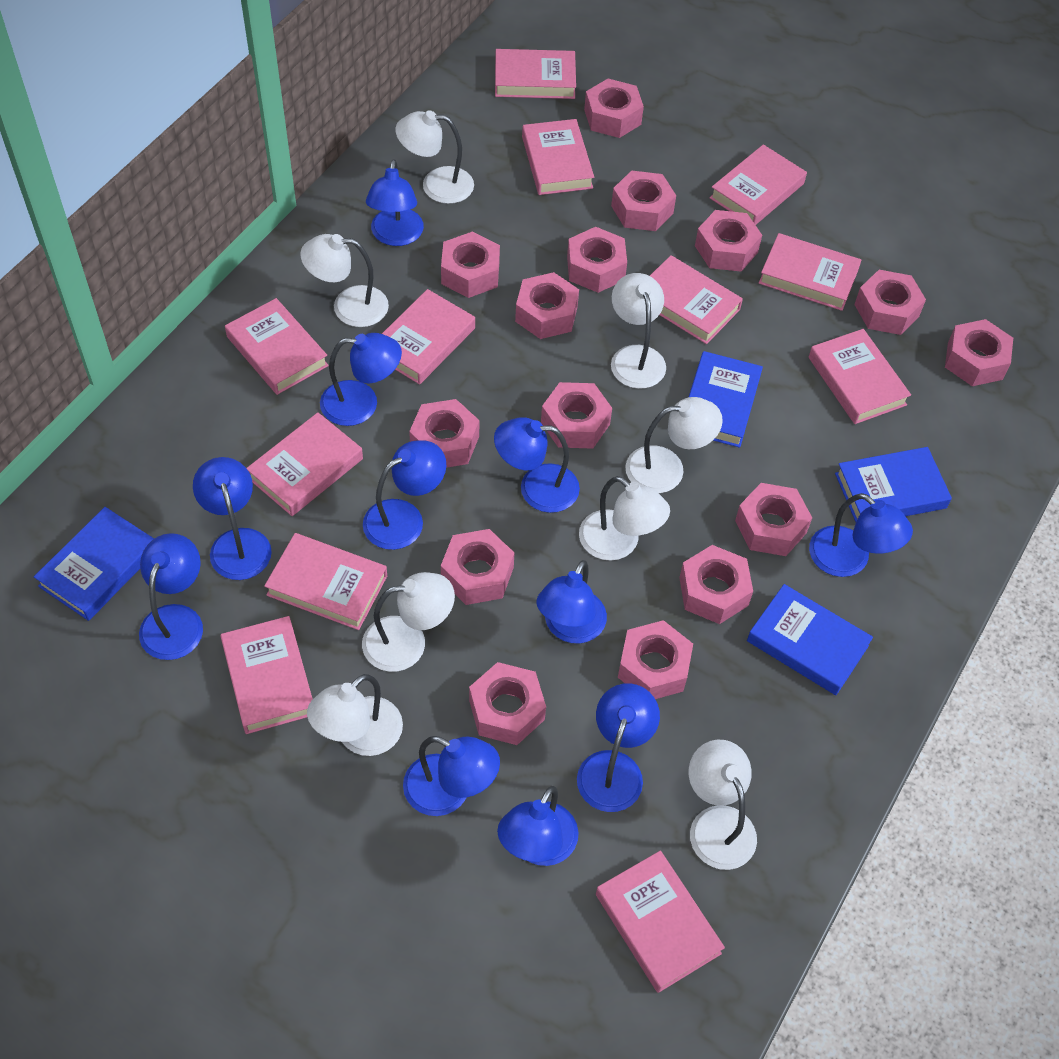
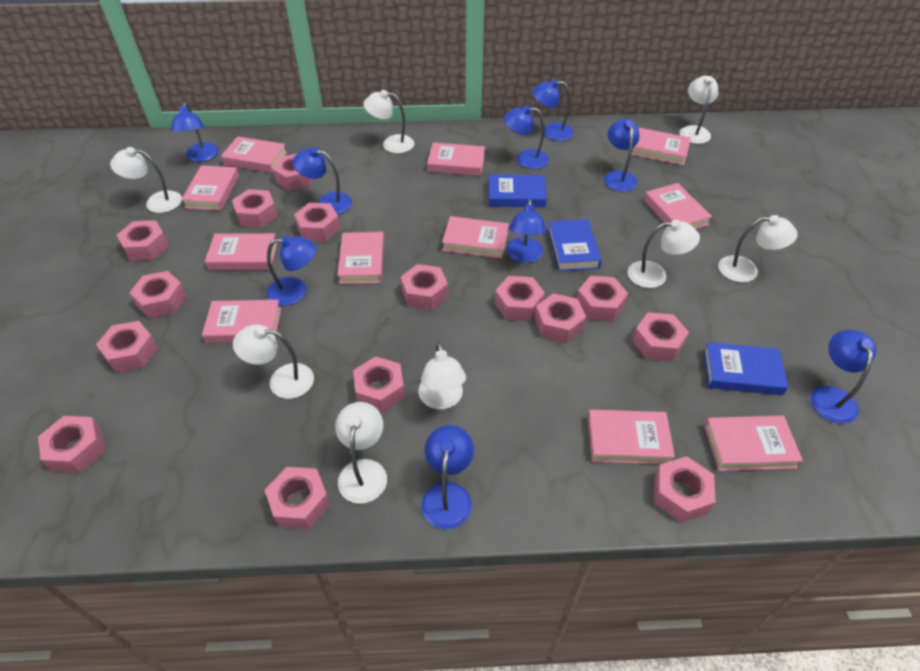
blue book: 4 -> 3
blue lamp: 11 -> 9
pink book: 12 -> 11

